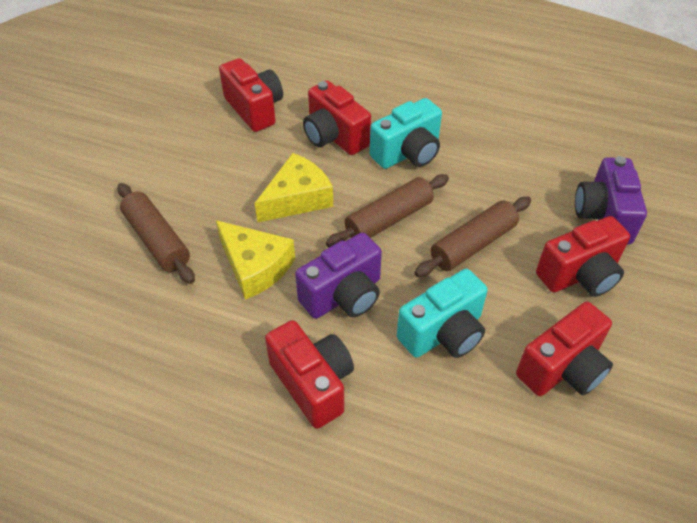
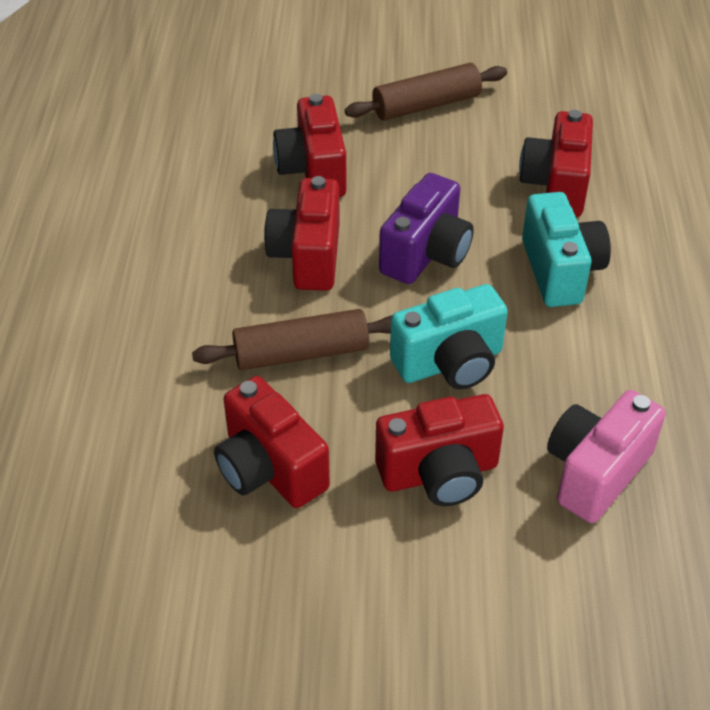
brown rolling pin: 3 -> 2
pink camera: 0 -> 1
purple camera: 2 -> 1
yellow cheese: 2 -> 0

